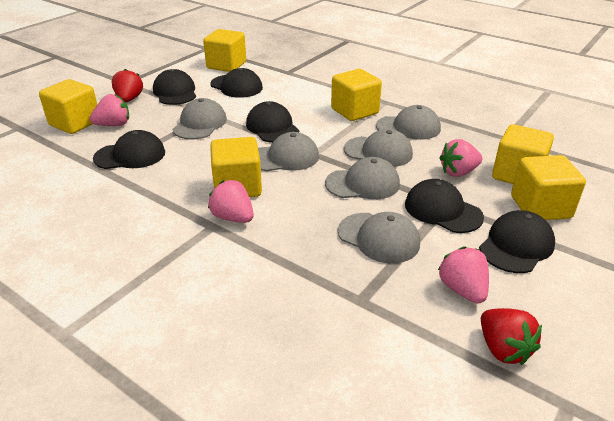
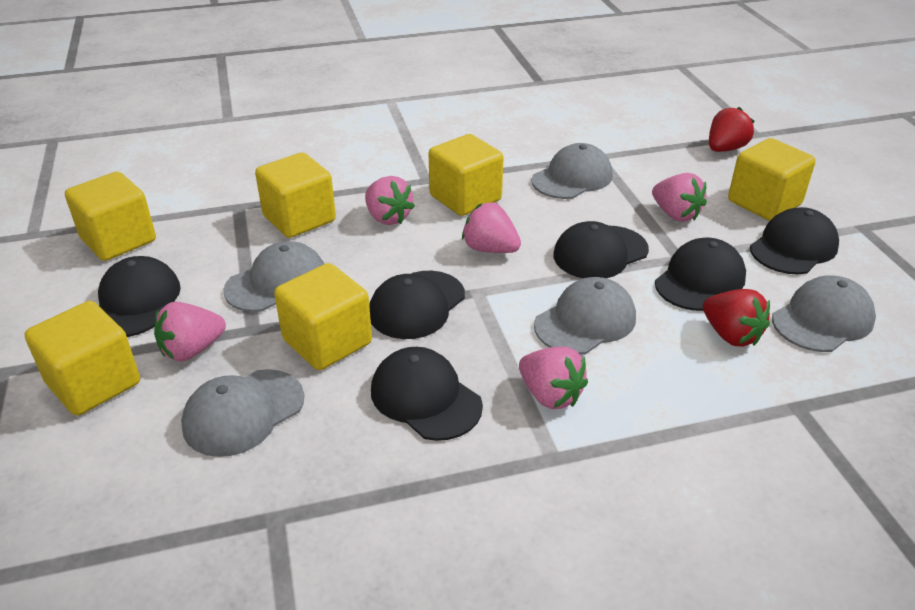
grey cap: 6 -> 5
pink strawberry: 4 -> 5

